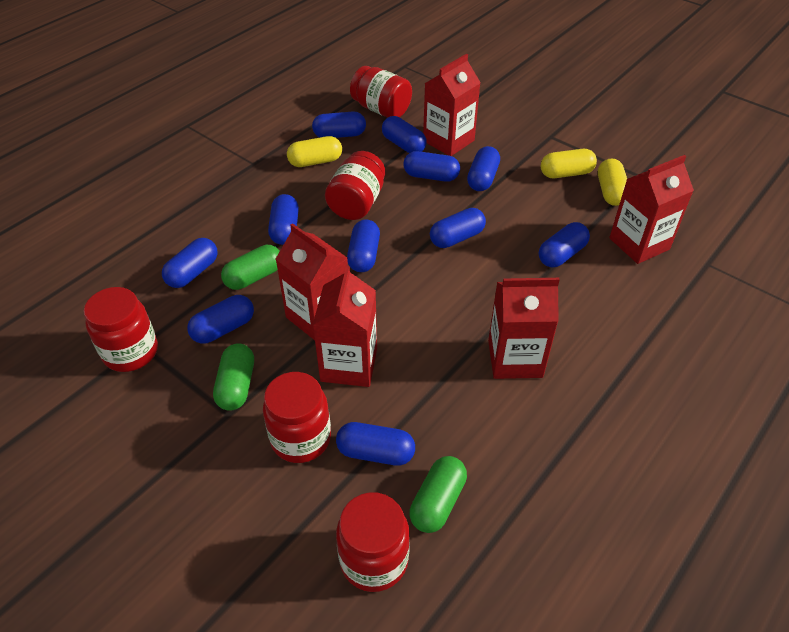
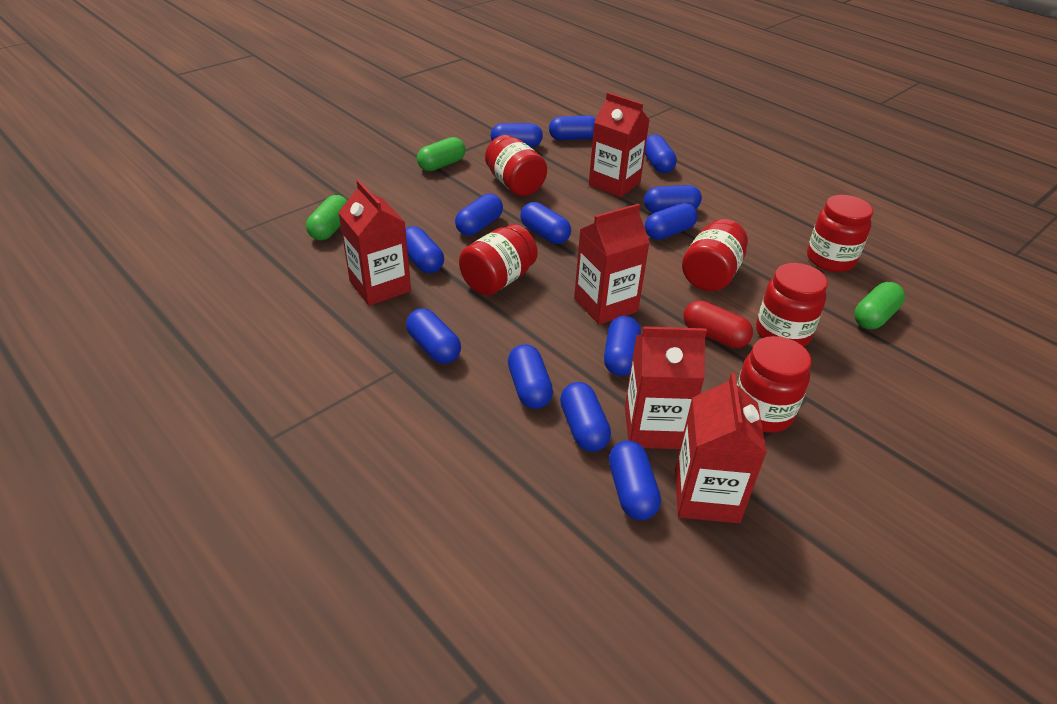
blue capsule: 11 -> 13
red capsule: 0 -> 1
red jar: 5 -> 6
yellow capsule: 3 -> 0

